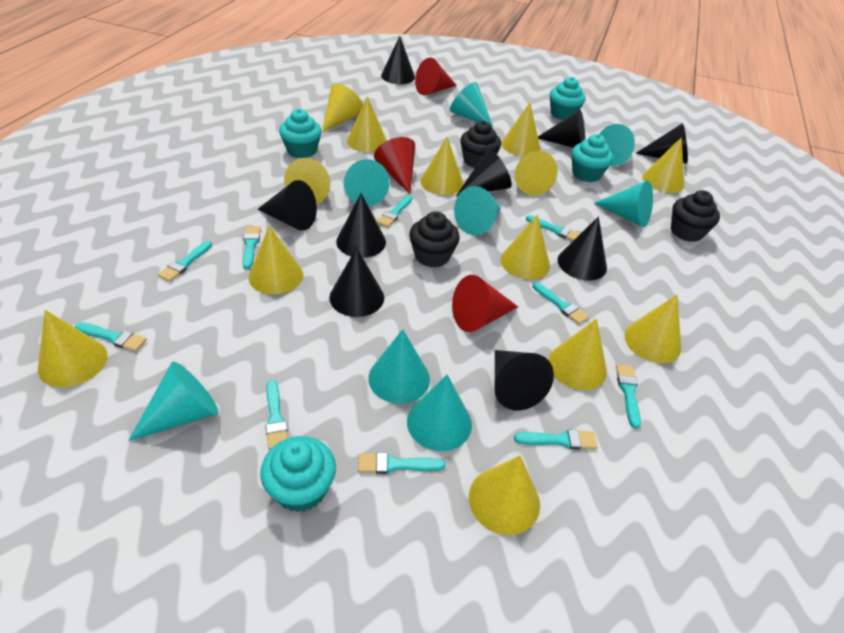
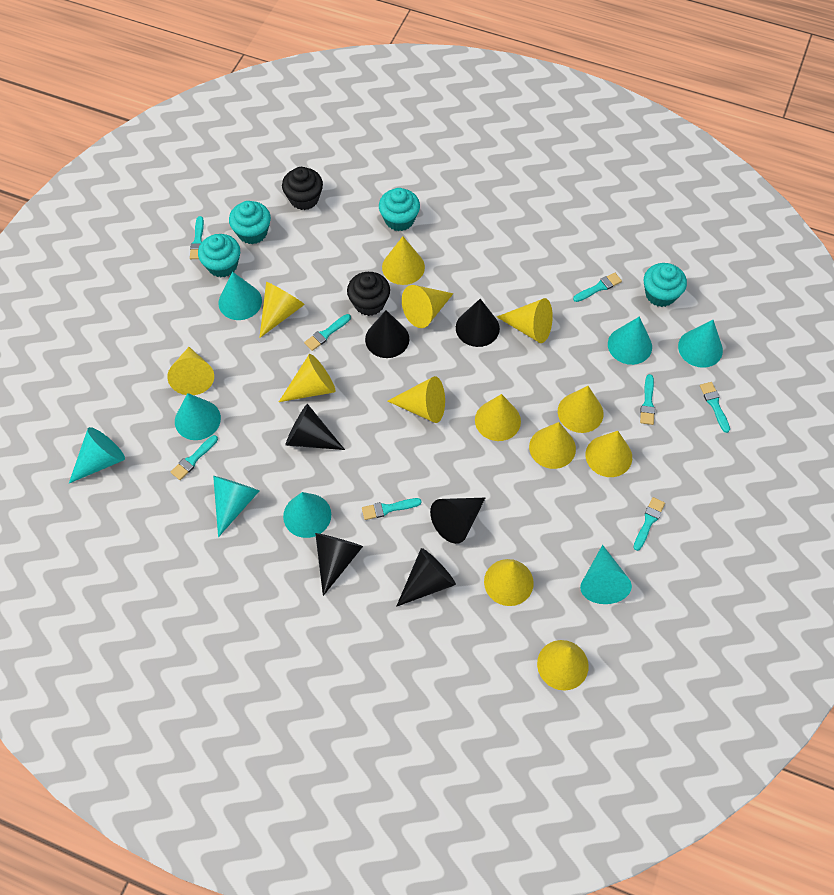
black cone: 9 -> 6
black cupcake: 3 -> 2
red cone: 3 -> 0
turquoise brush: 10 -> 8

